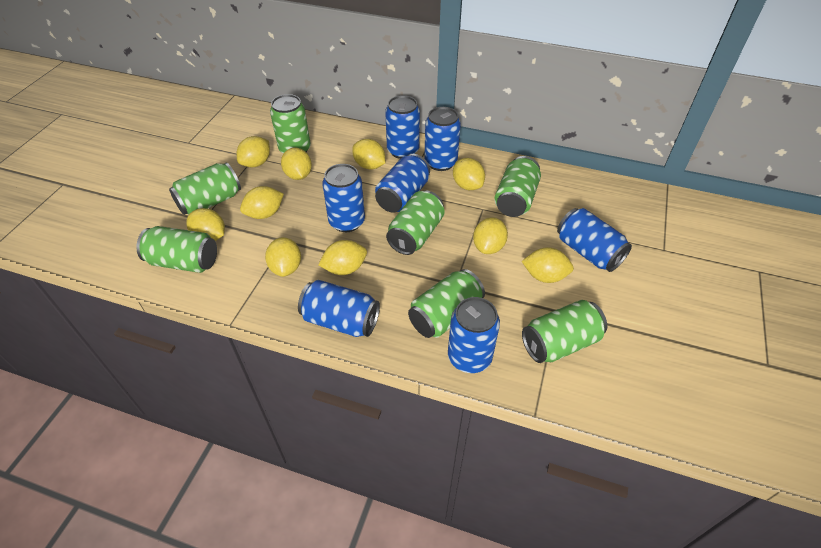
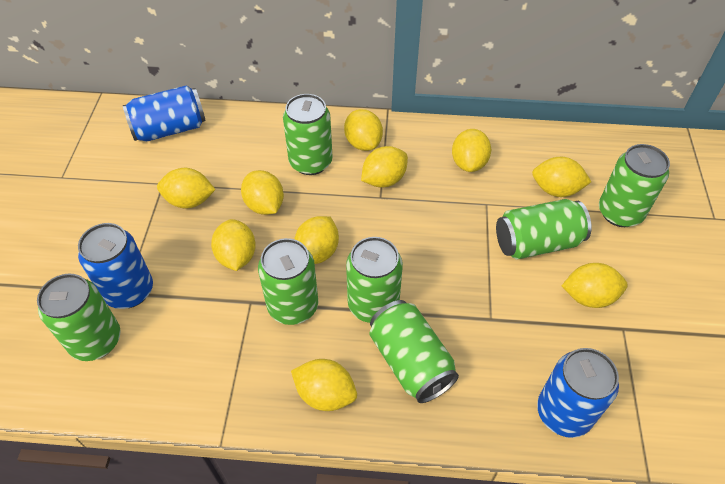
blue can: 7 -> 3

